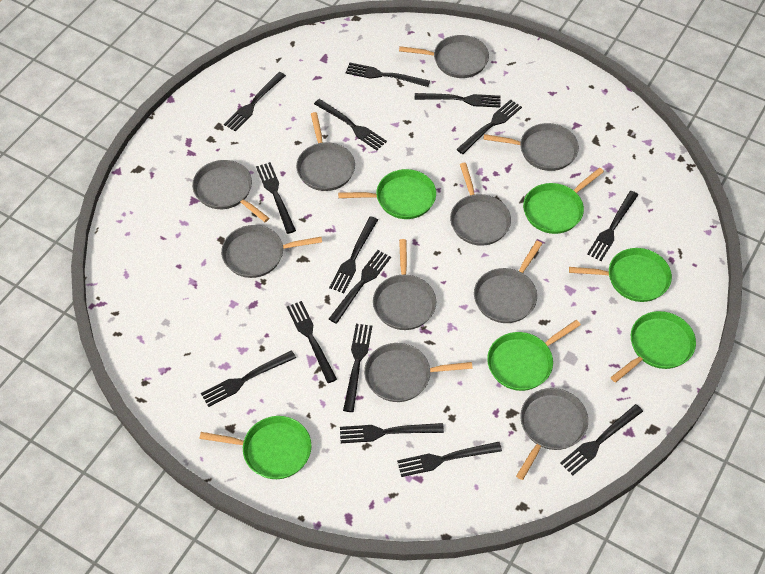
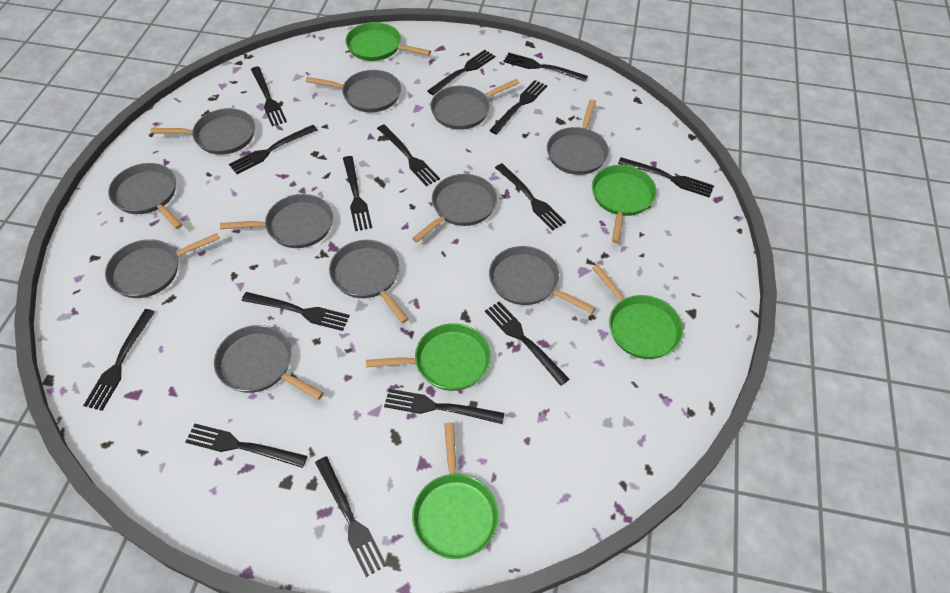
green pan: 6 -> 5
grey pan: 10 -> 11

